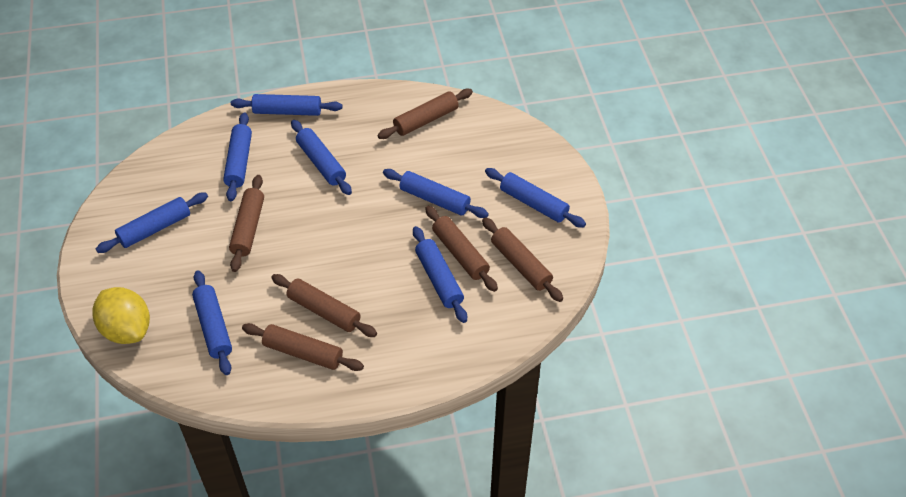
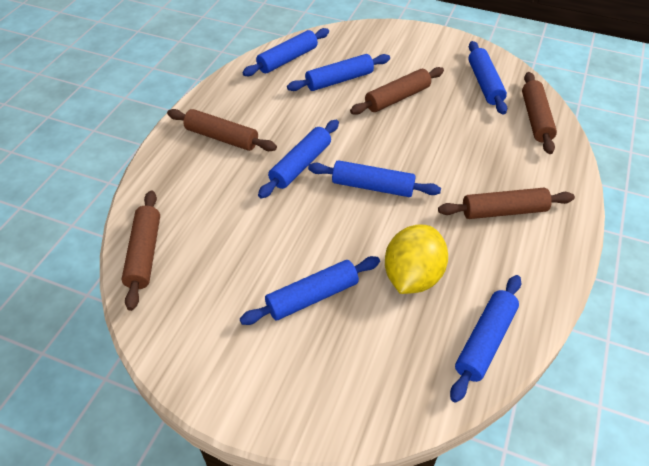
blue rolling pin: 8 -> 7
brown rolling pin: 6 -> 5

